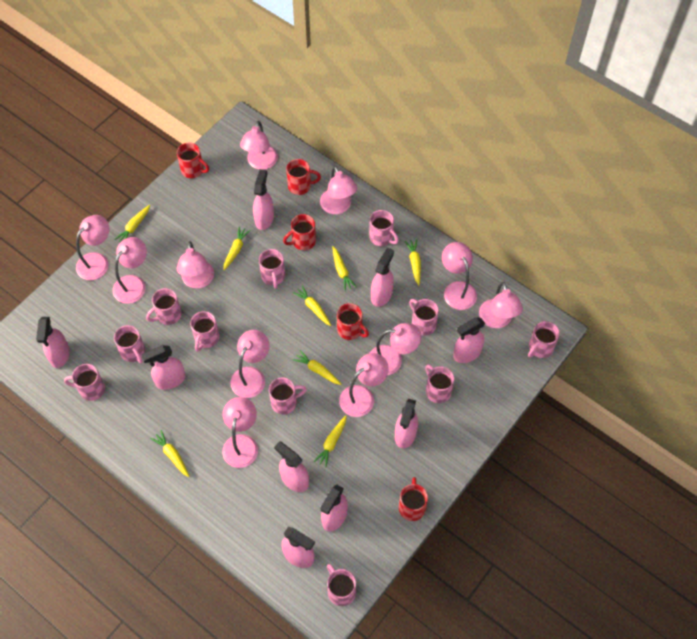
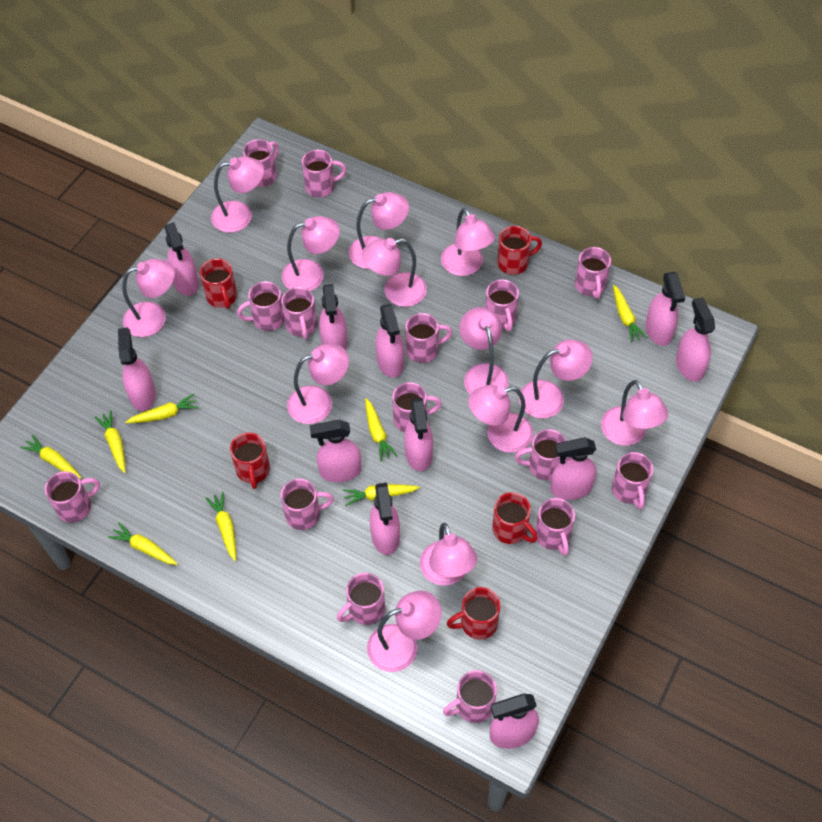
pink lamp: 11 -> 13
pink mug: 11 -> 15
pink spray bottle: 9 -> 11

